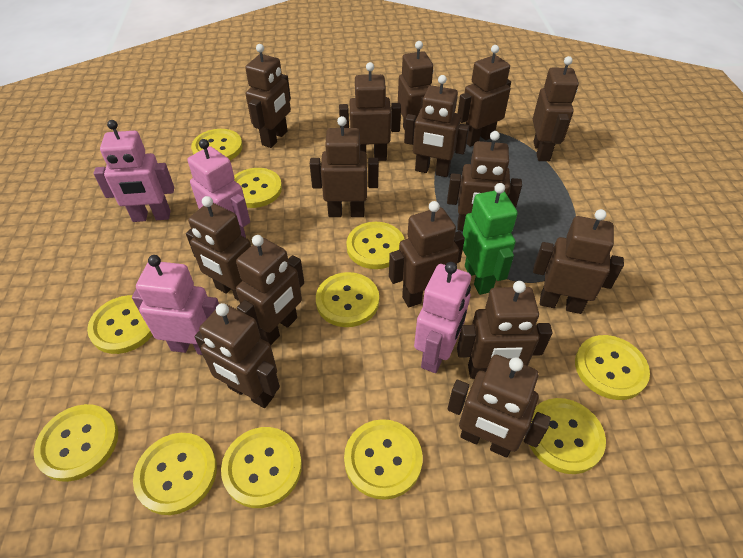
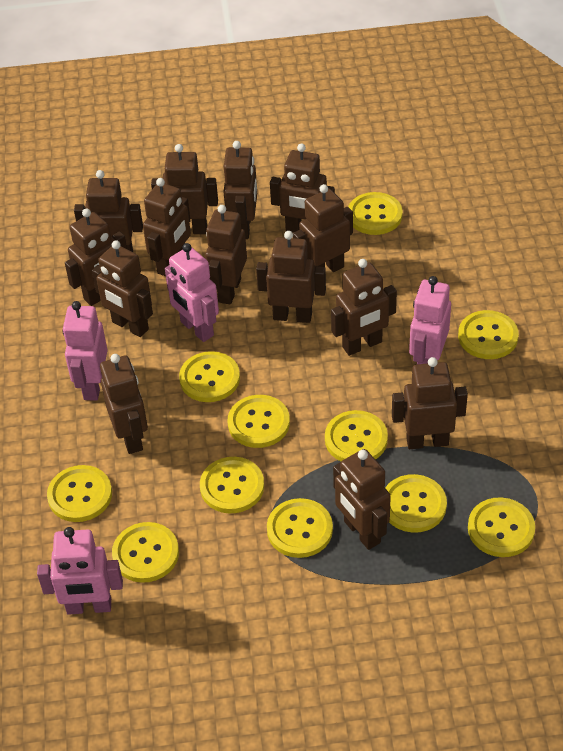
brown robot: 15 -> 14
green robot: 1 -> 0

